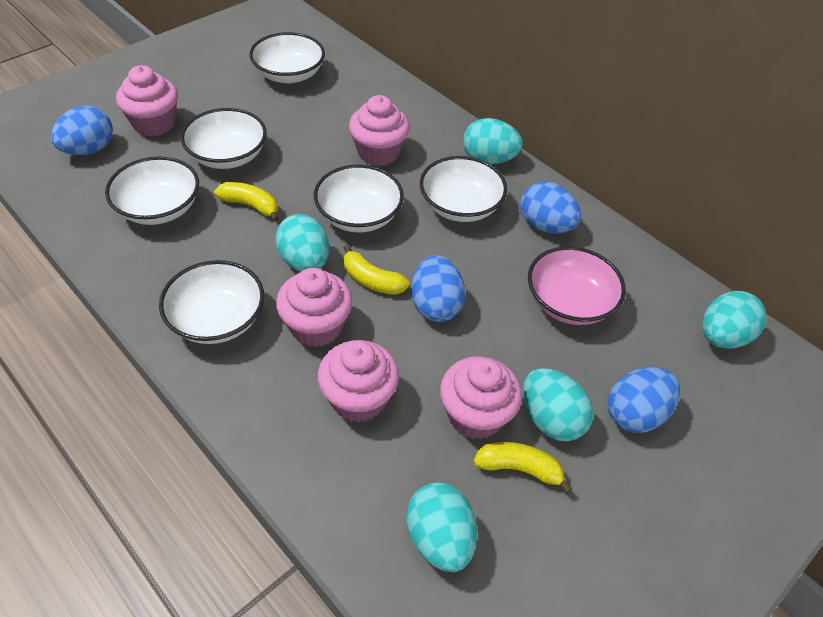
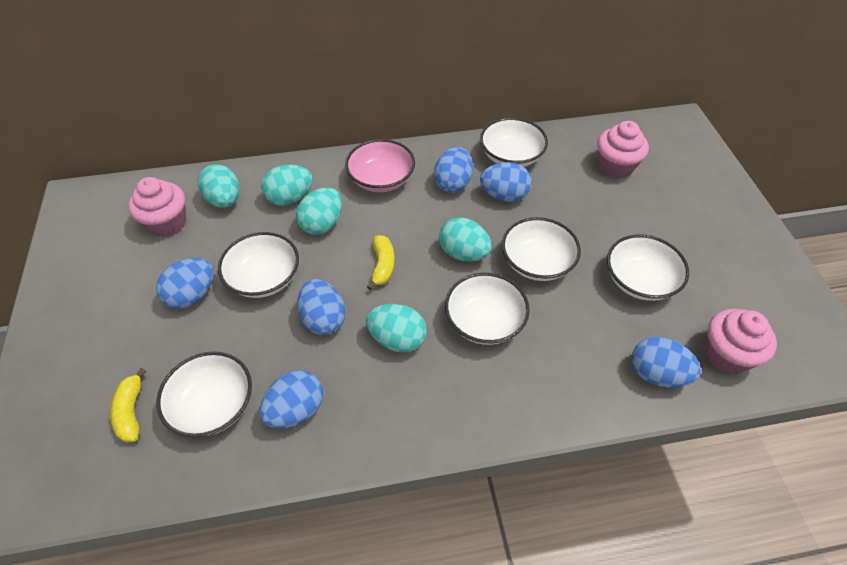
blue egg: 4 -> 6
pink cupcake: 5 -> 3
yellow banana: 3 -> 2

